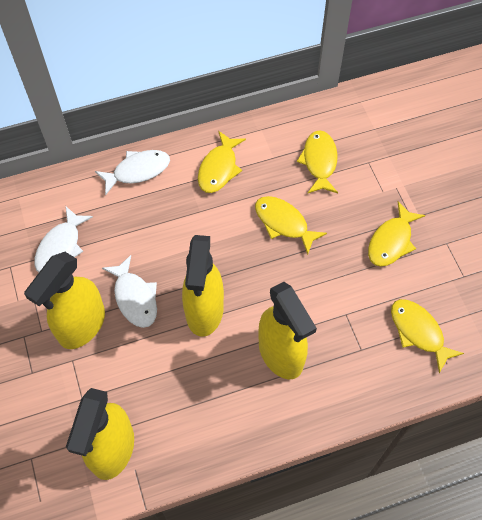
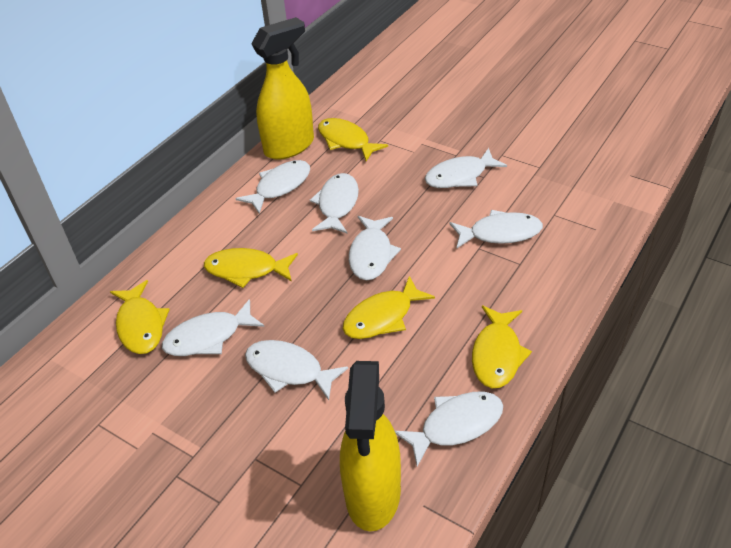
white fish: 3 -> 8
yellow spray bottle: 4 -> 2

